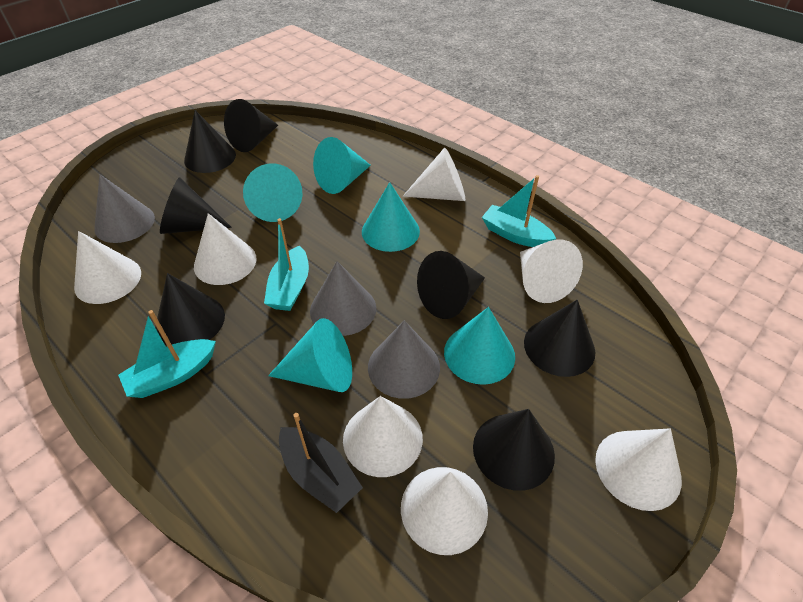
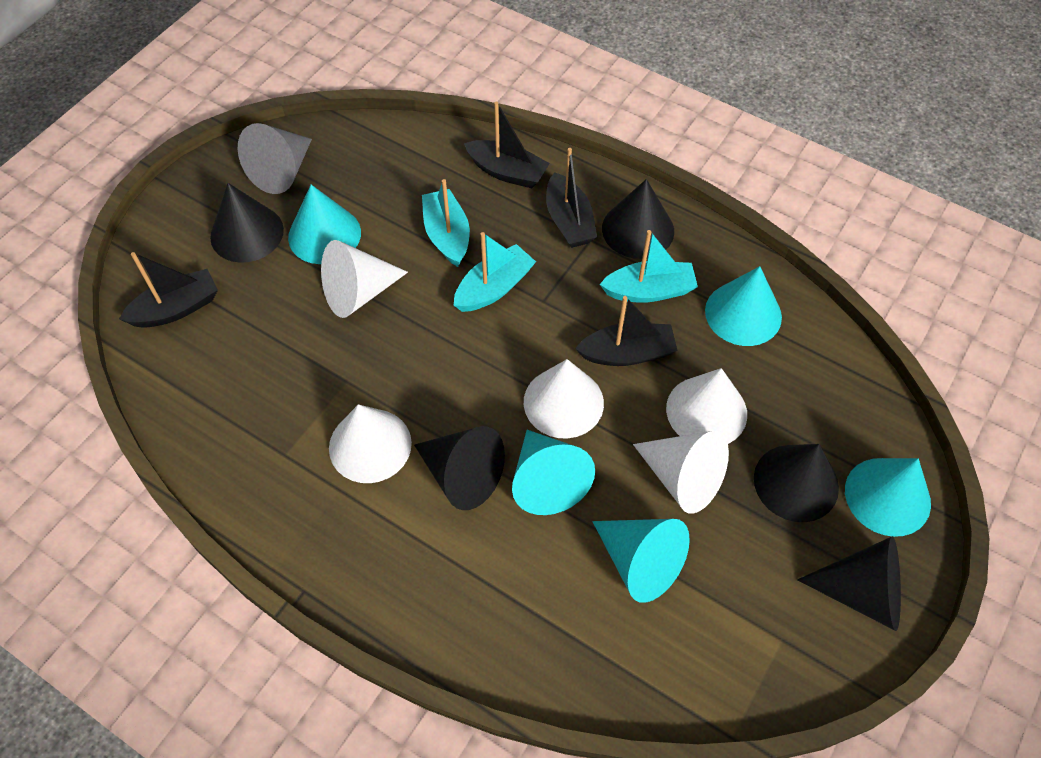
black boat: 1 -> 4
black cone: 7 -> 5
grey cone: 3 -> 1
white cone: 7 -> 5

